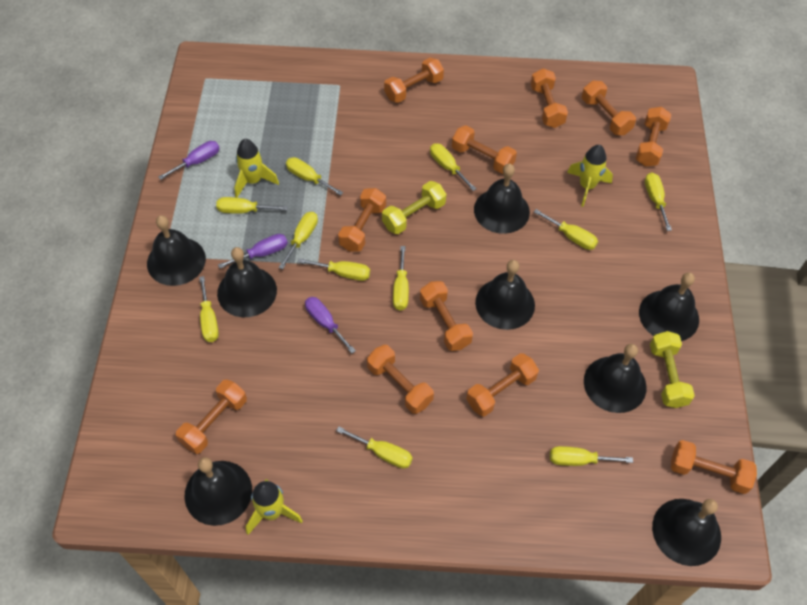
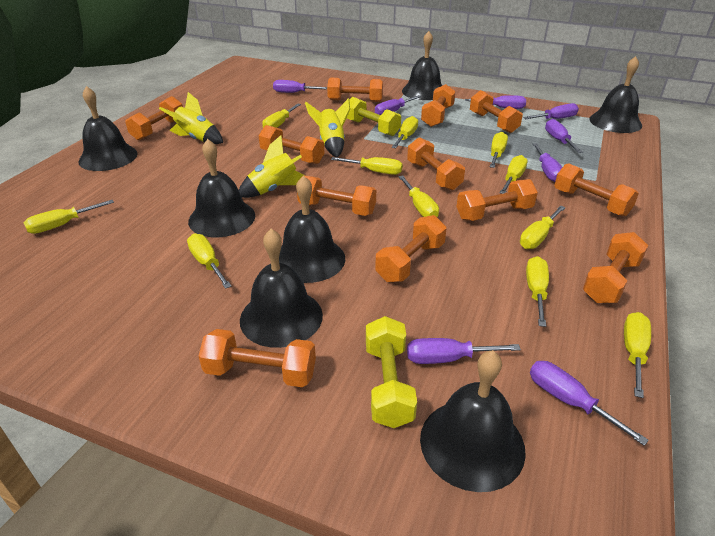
black bell: 8 -> 7
orange dumbbell: 11 -> 12
purple screwdriver: 3 -> 8

